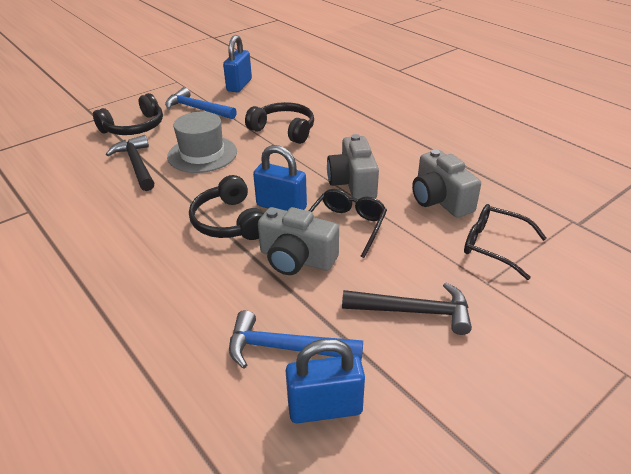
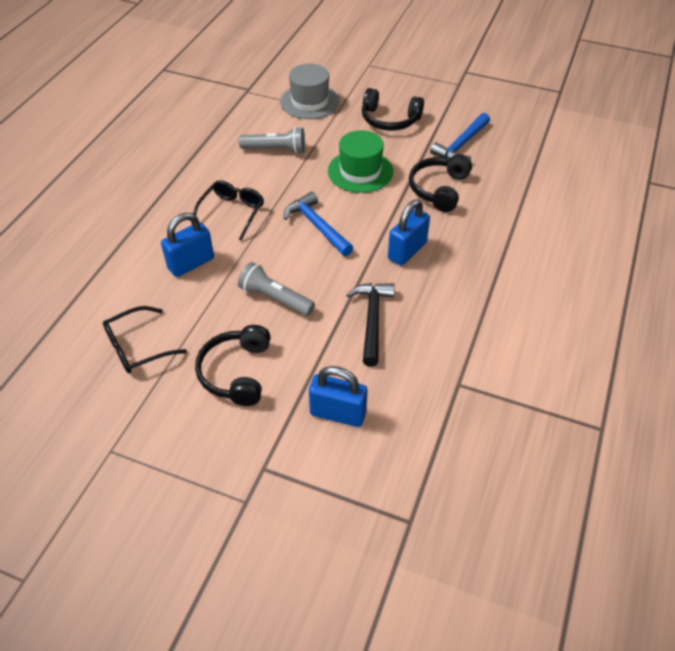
black hammer: 2 -> 1
green hat: 0 -> 1
grey camera: 3 -> 0
grey flashlight: 0 -> 2

